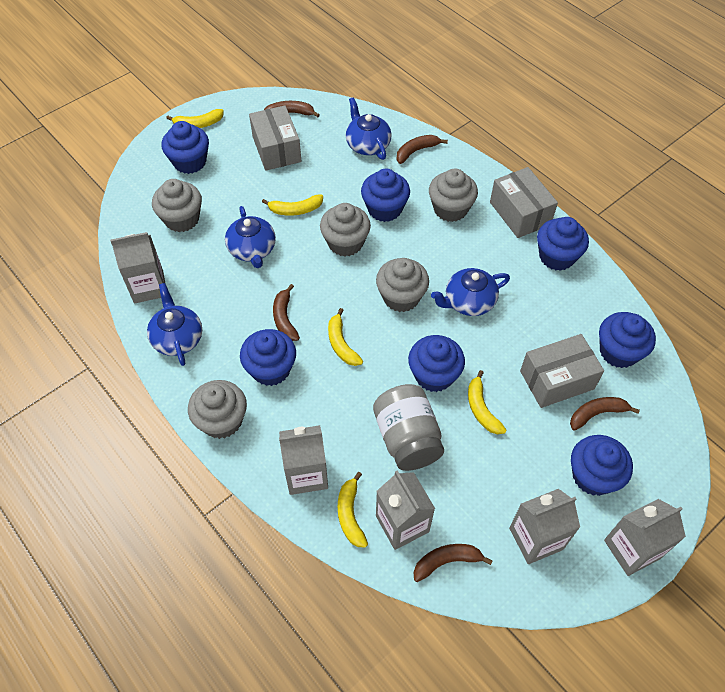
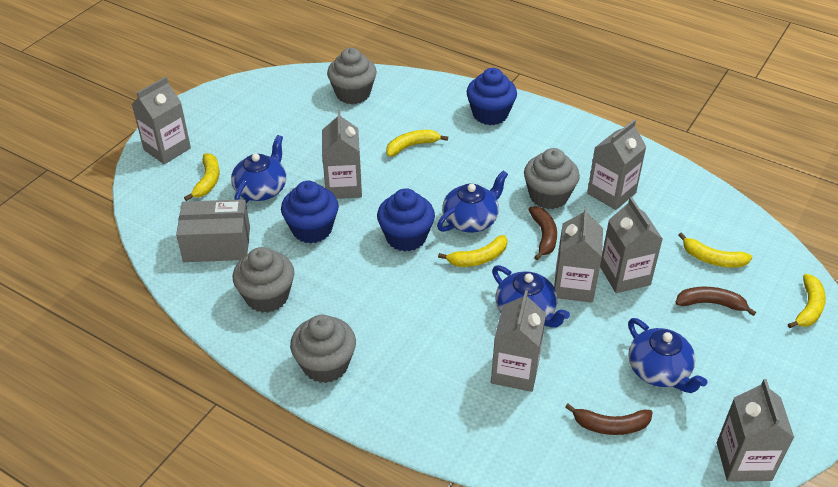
blue cupcake: 7 -> 3
brown banana: 5 -> 3
grey box: 3 -> 1
grey carton: 5 -> 7
grey cupcake: 5 -> 4
grey jar: 1 -> 0

